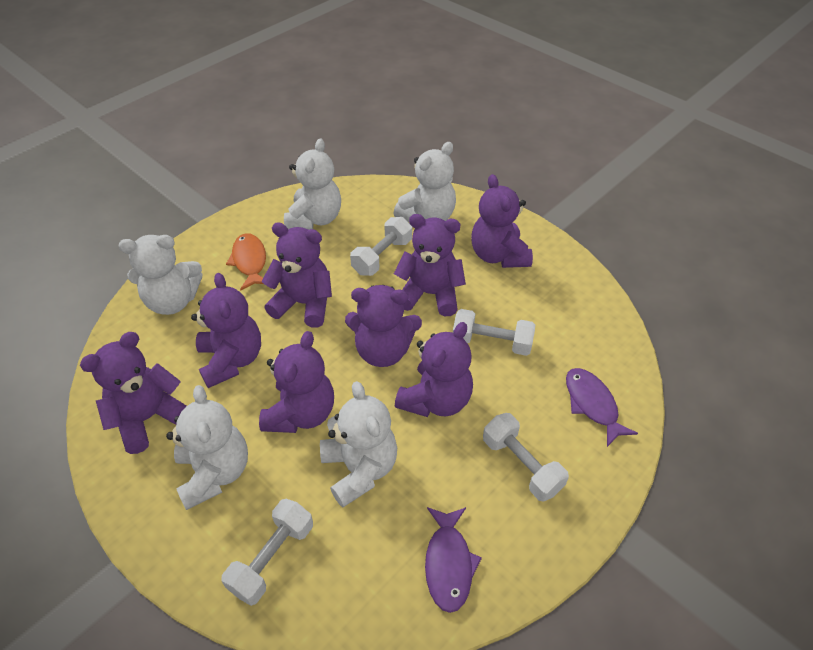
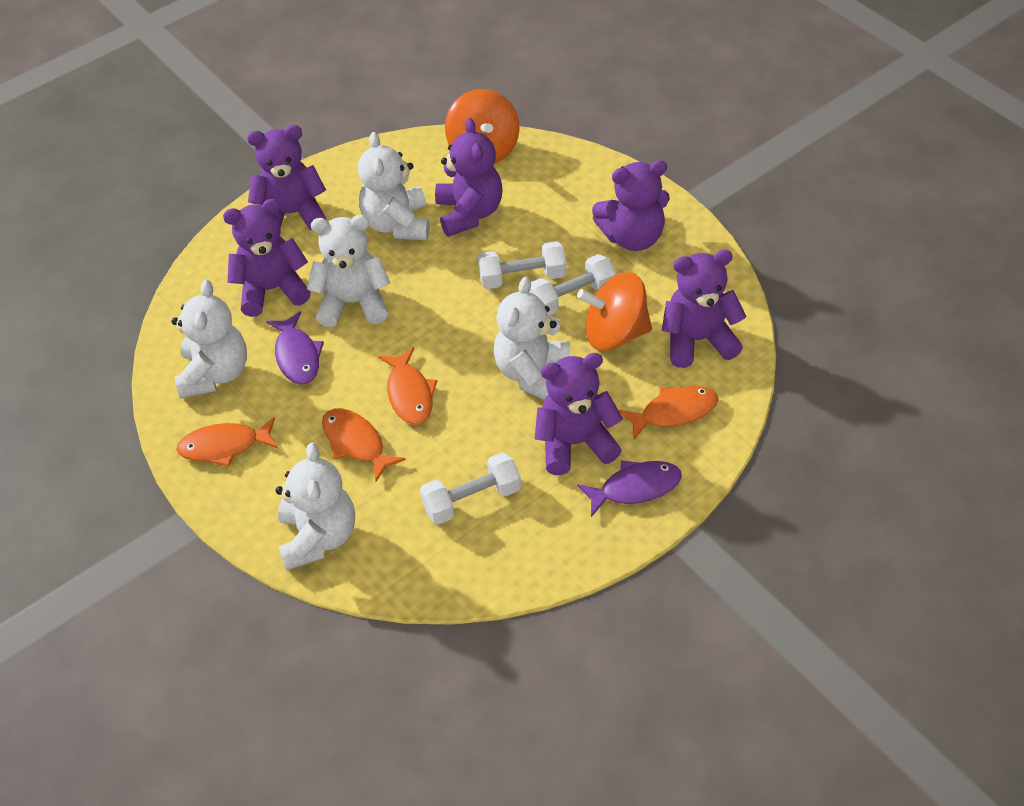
orange fish: 1 -> 4
orange spinning top: 0 -> 2
purple teddy bear: 8 -> 6
white dumbbell: 4 -> 3

